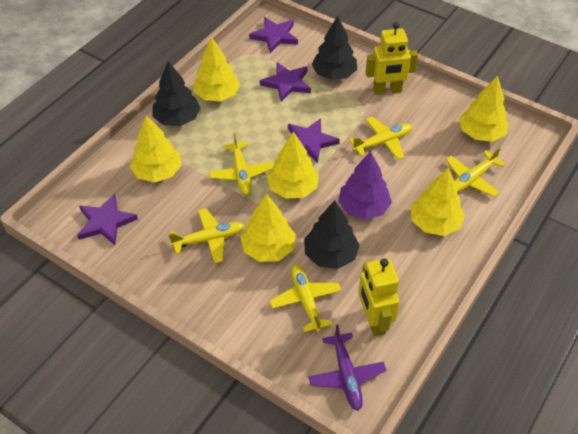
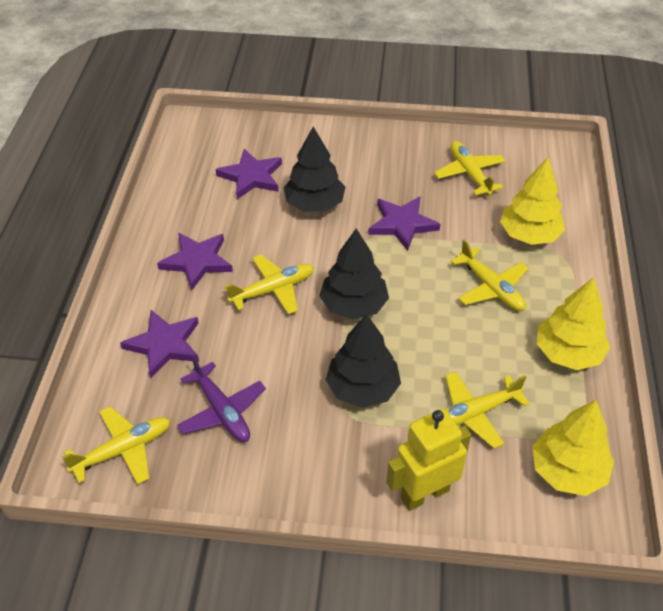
purple tree: 1 -> 0
yellow robot: 2 -> 1
yellow tree: 6 -> 3

